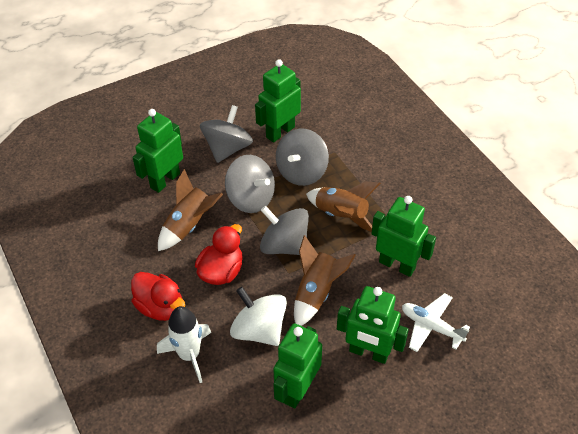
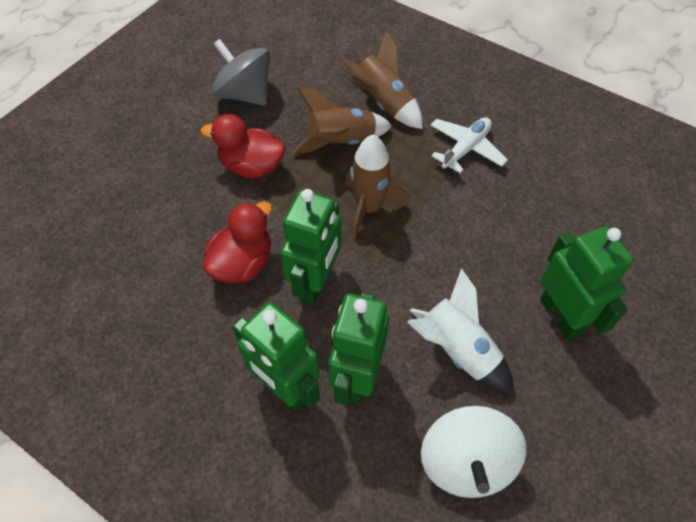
green robot: 5 -> 4
grey spinning top: 4 -> 1

